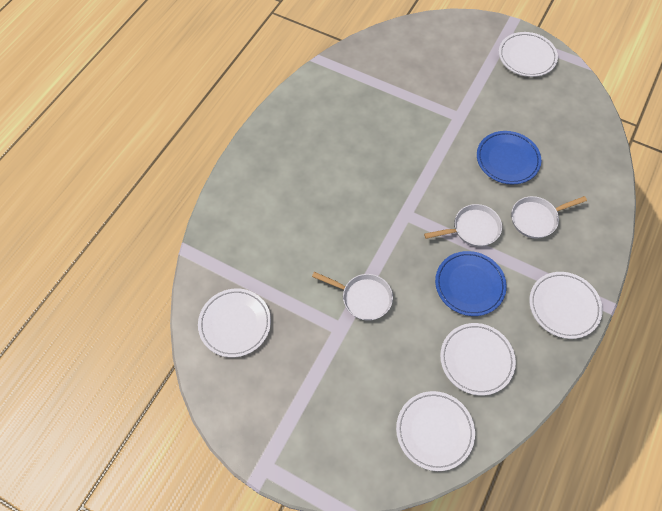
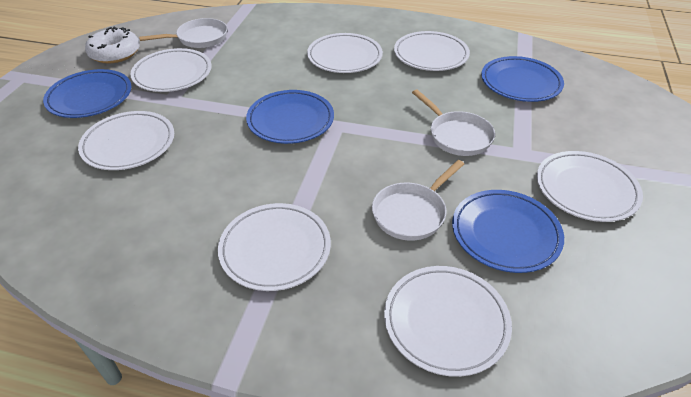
blue plate: 2 -> 4
white donut: 0 -> 1
white plate: 5 -> 7

